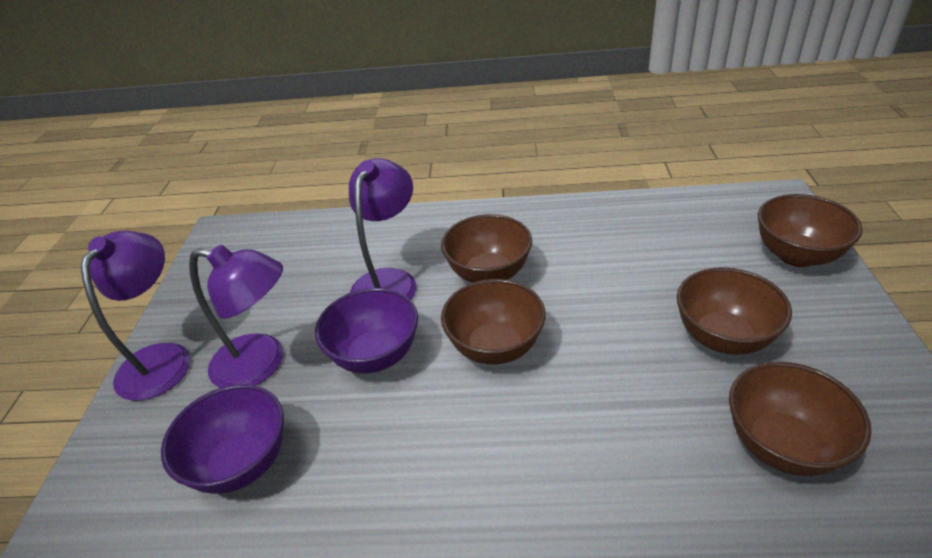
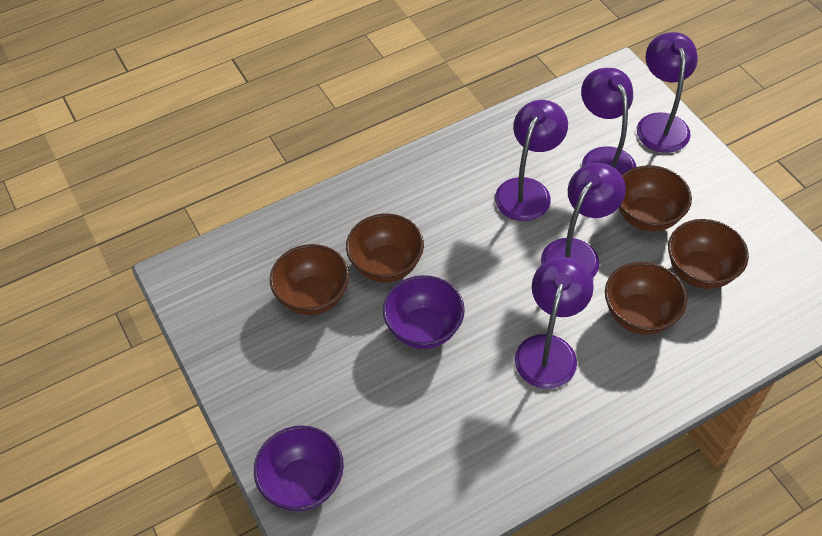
purple lamp: 3 -> 5

